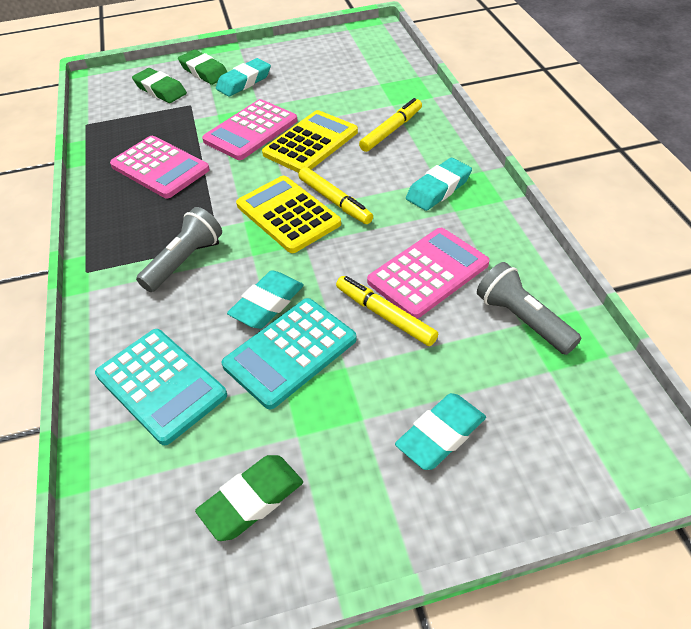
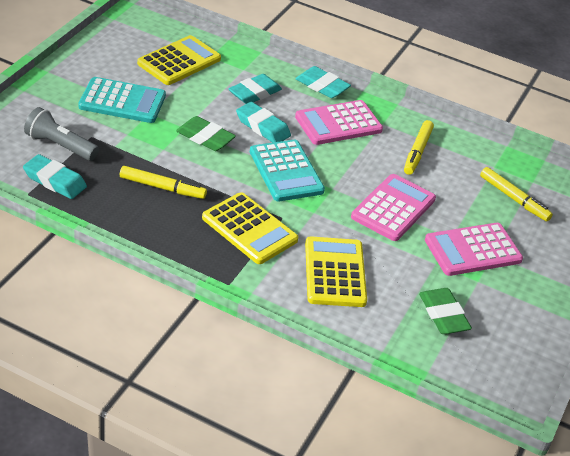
green eraser: 3 -> 2
grey flashlight: 2 -> 1
yellow calculator: 2 -> 3

